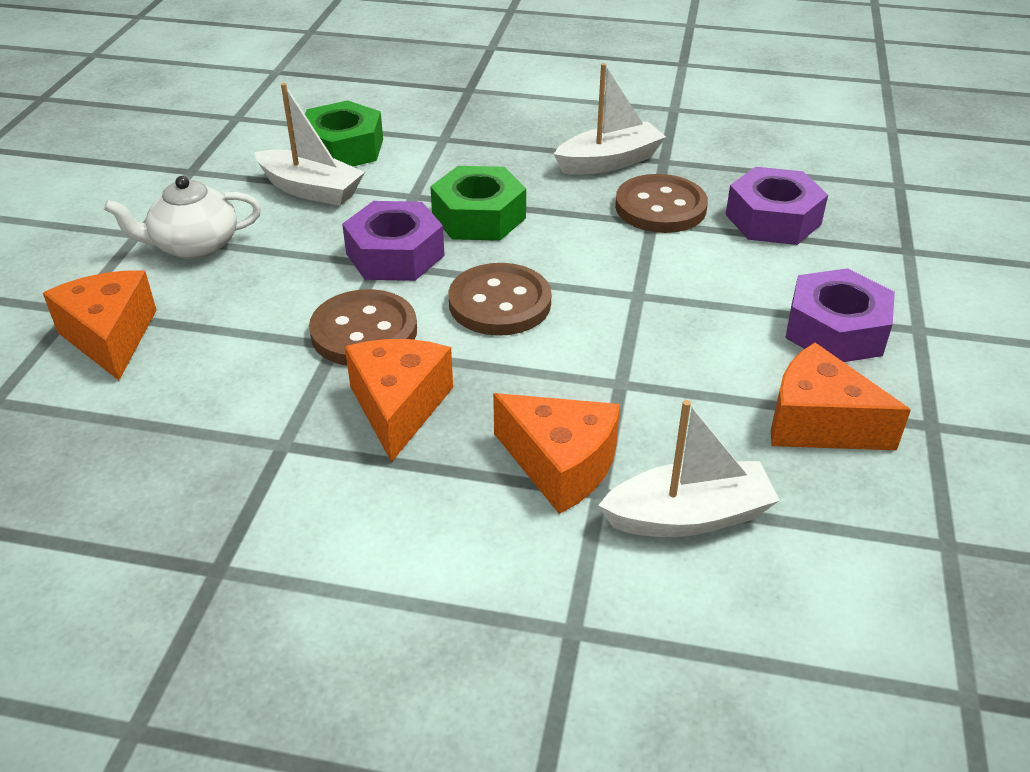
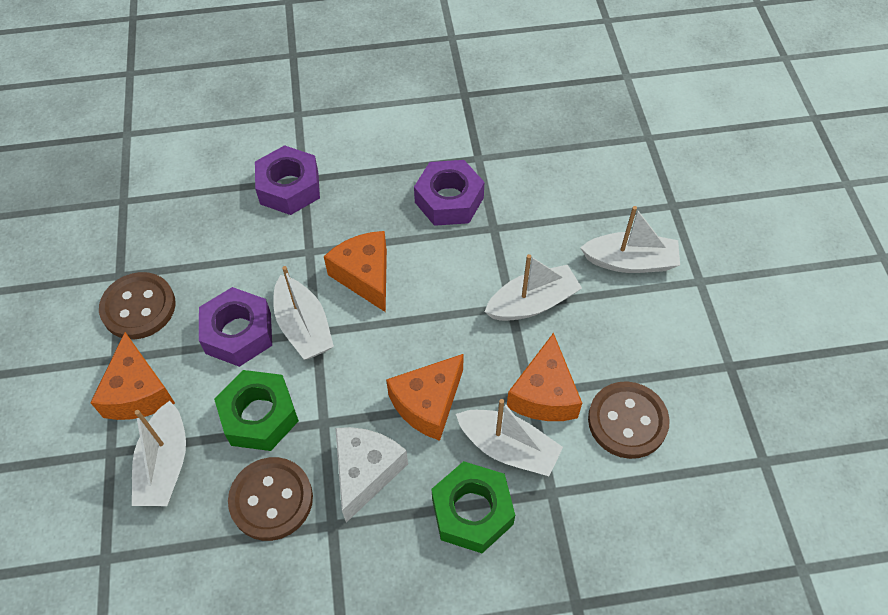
white boat: 3 -> 5
white cheese: 0 -> 1
white teapot: 1 -> 0

